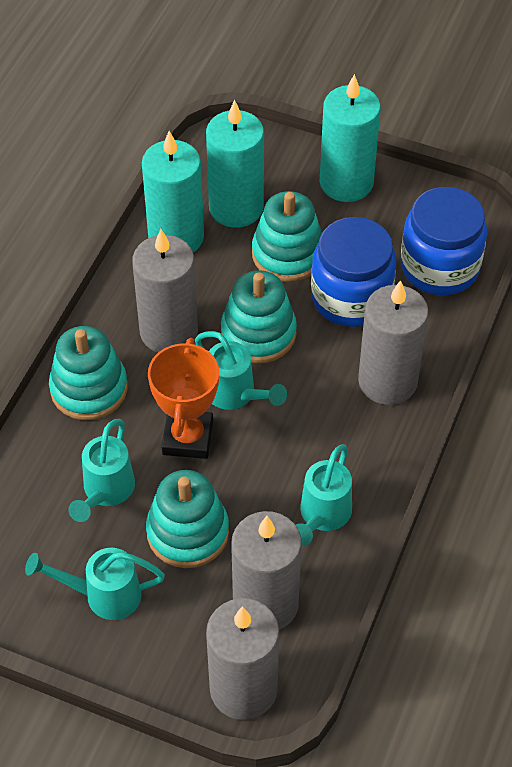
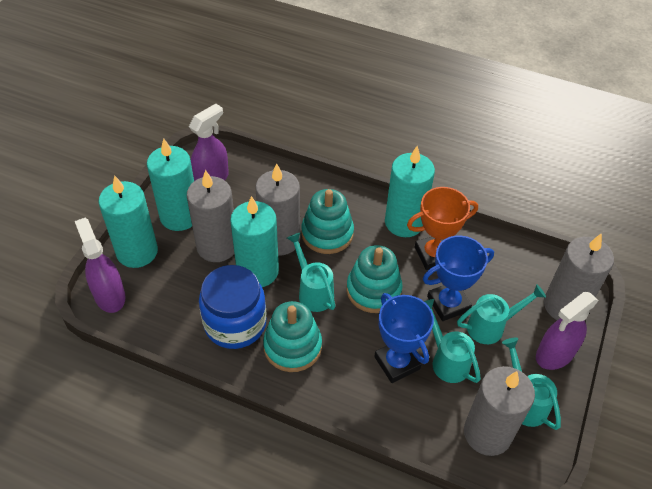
blue jar: 2 -> 1
blue trophy: 0 -> 2
purple spray bottle: 0 -> 3
turquoise candle: 3 -> 4
turquoise stacking toy: 4 -> 3

